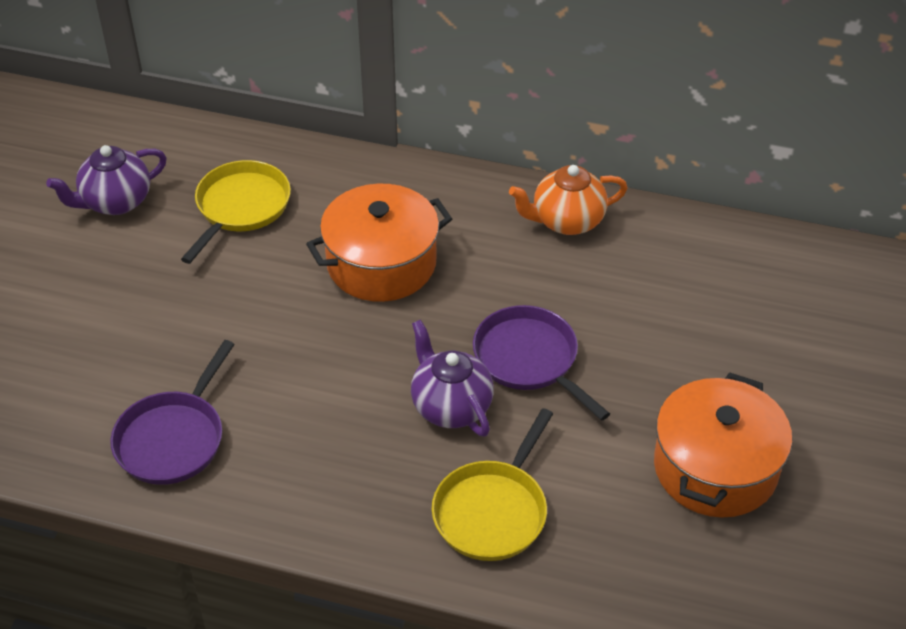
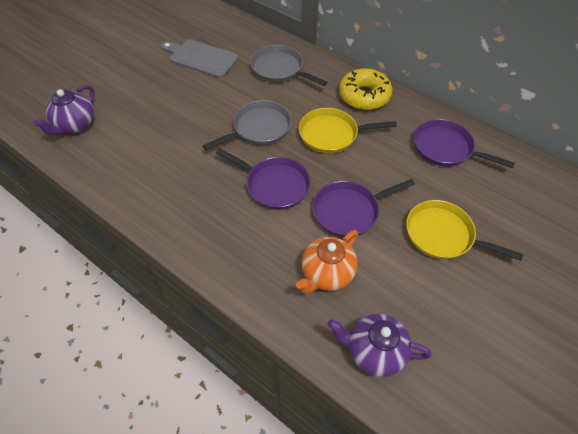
grey cutting board: 0 -> 1
grey pan: 0 -> 2
orange pot: 2 -> 0
purple pan: 2 -> 3
yellow donut: 0 -> 1

